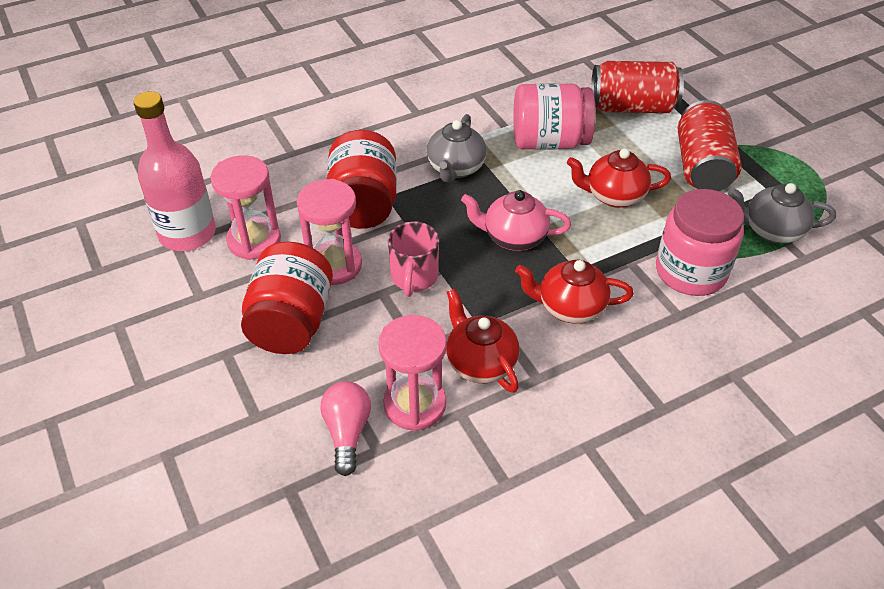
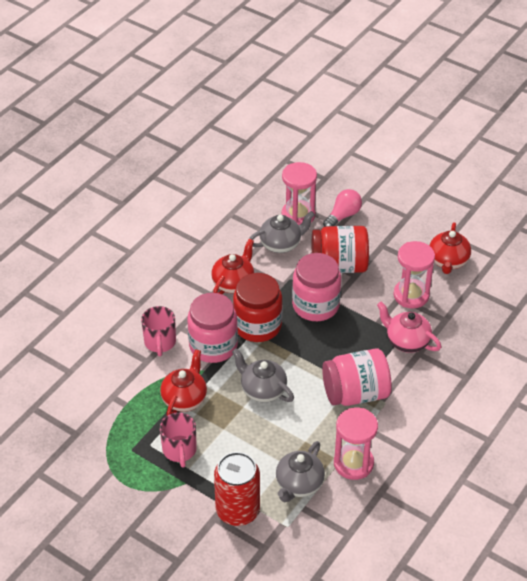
grey teapot: 2 -> 3
pink bottle: 1 -> 0
pink jar: 2 -> 3
pink mug: 1 -> 2
red can: 2 -> 1

